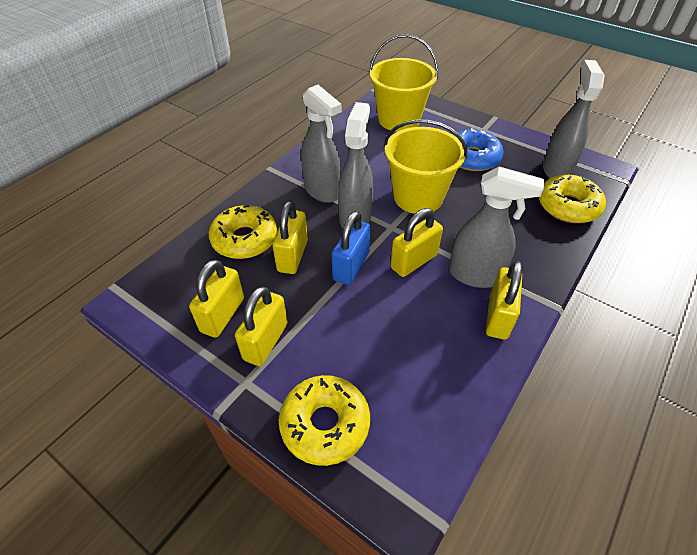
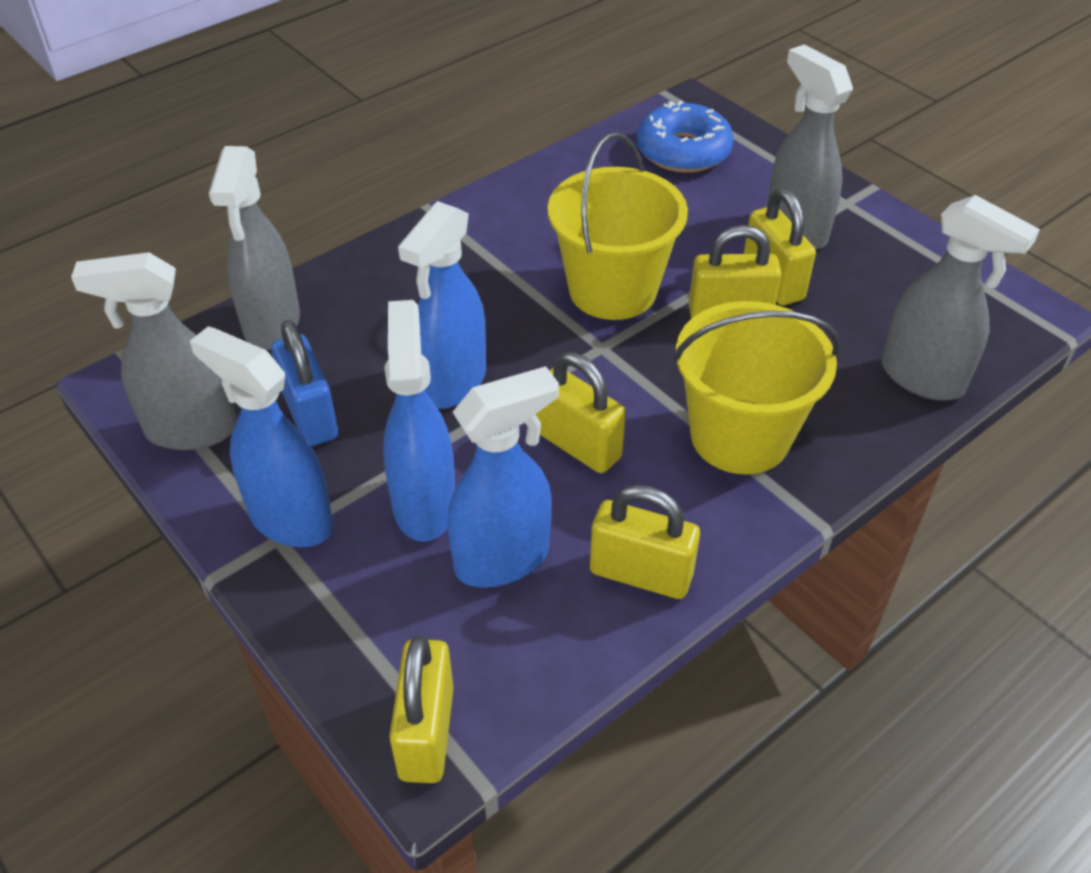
blue spray bottle: 0 -> 4
yellow donut: 3 -> 0

